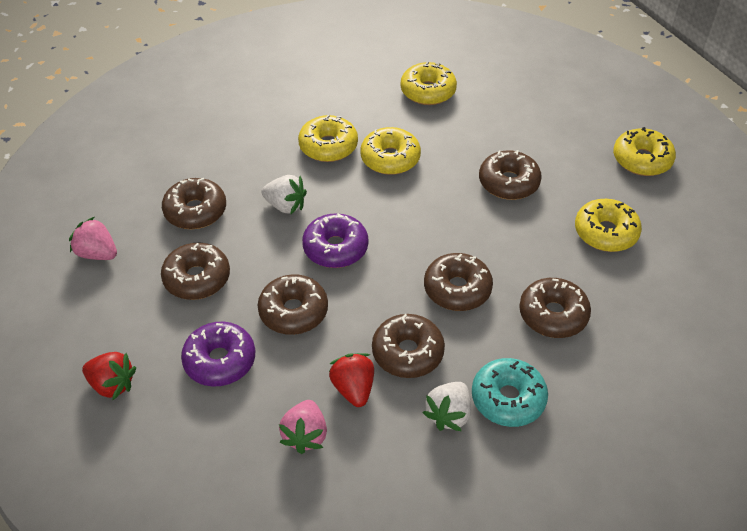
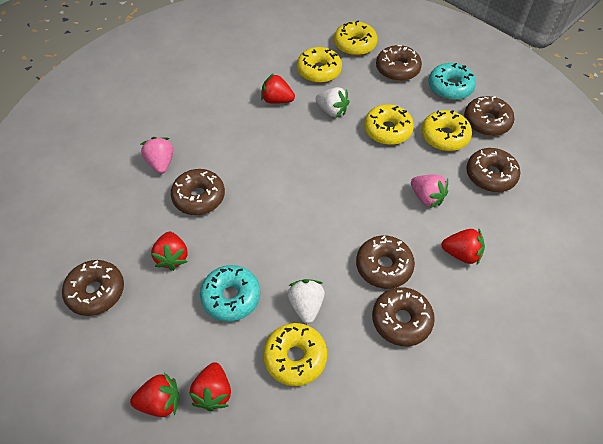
purple donut: 2 -> 0
red strawberry: 2 -> 5
turquoise donut: 1 -> 2

